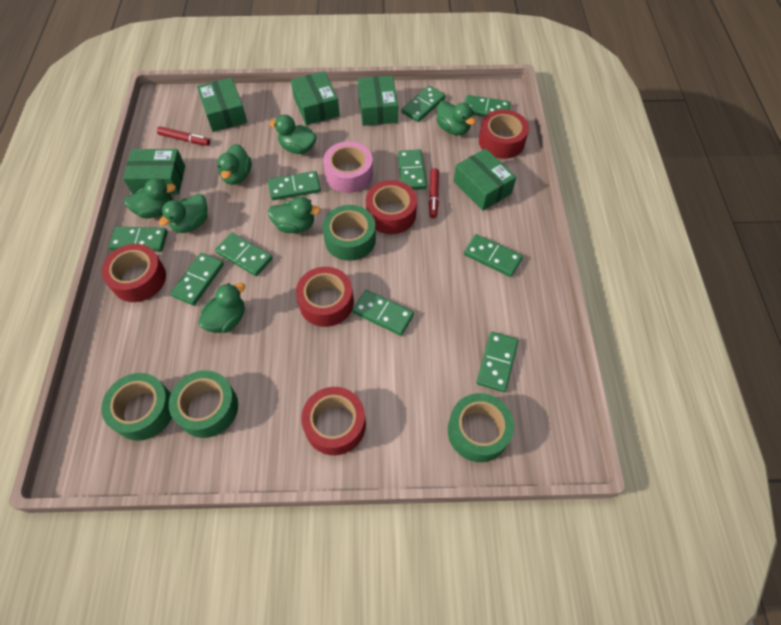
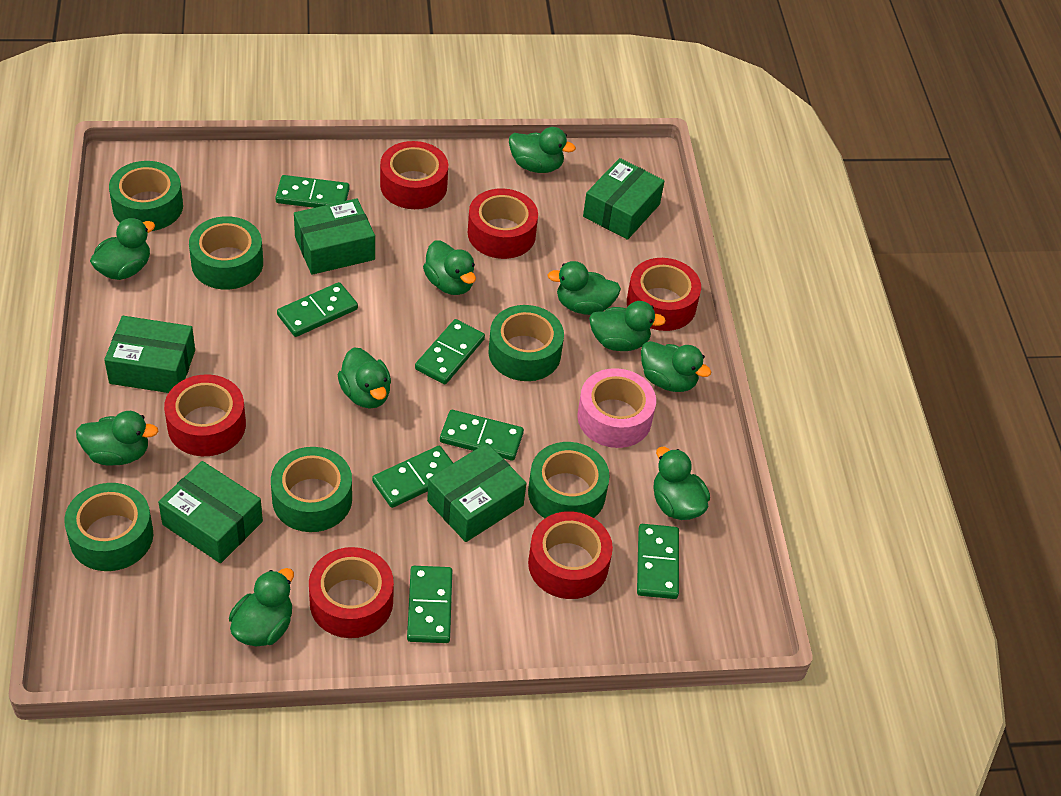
green domino: 10 -> 7
green duck: 7 -> 10
green tape: 4 -> 6
red marker: 2 -> 0
red tape: 5 -> 6

